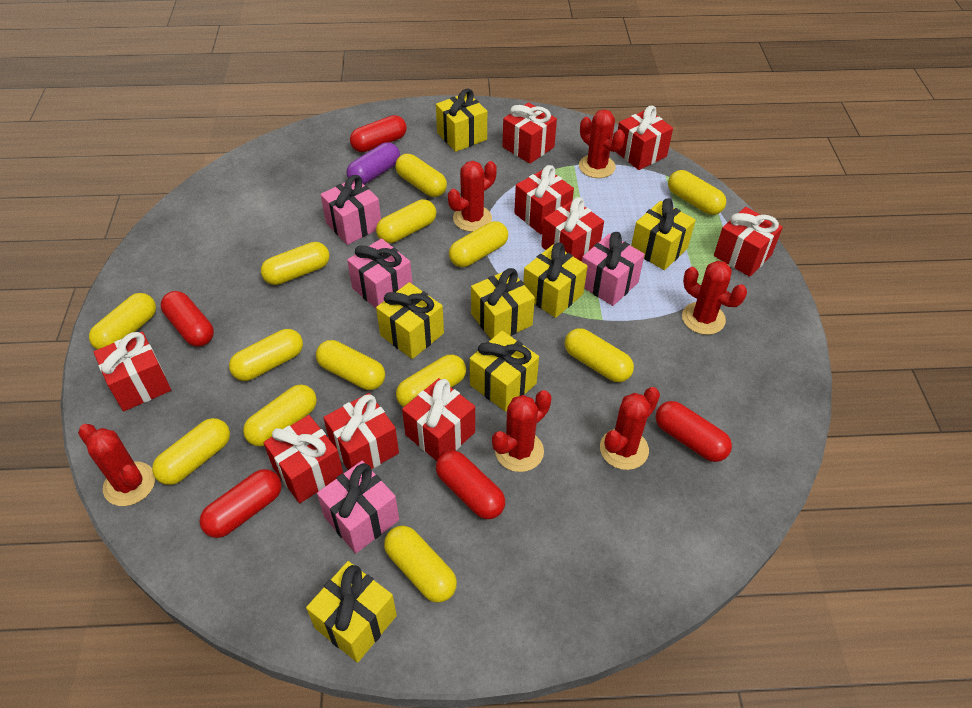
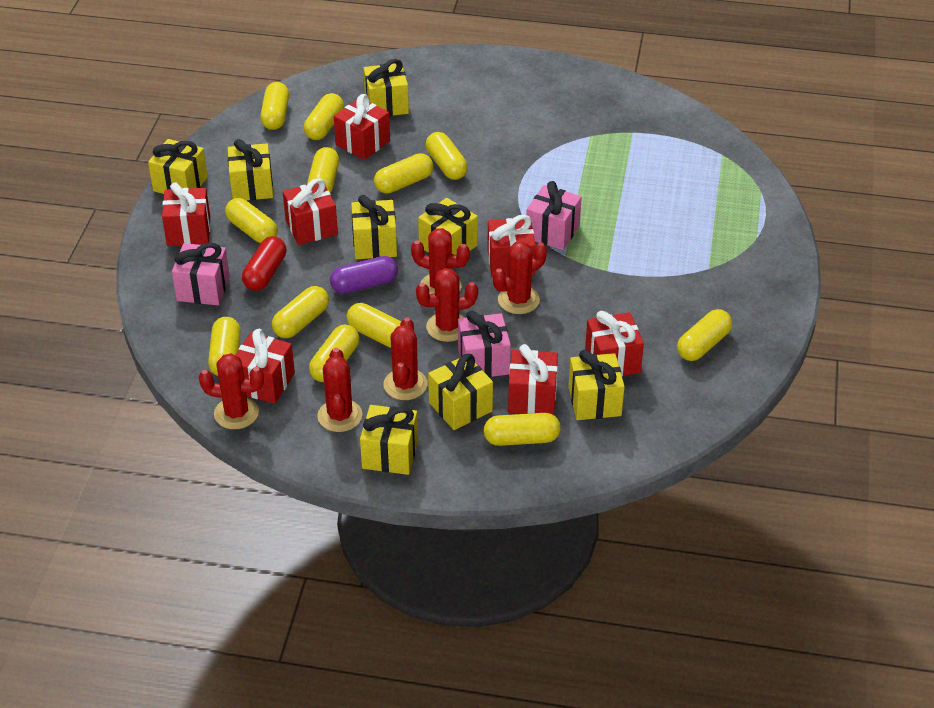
pink gift: 4 -> 3
red capsule: 5 -> 1
red gift: 9 -> 7
yellow capsule: 13 -> 12
yellow gift: 7 -> 8

